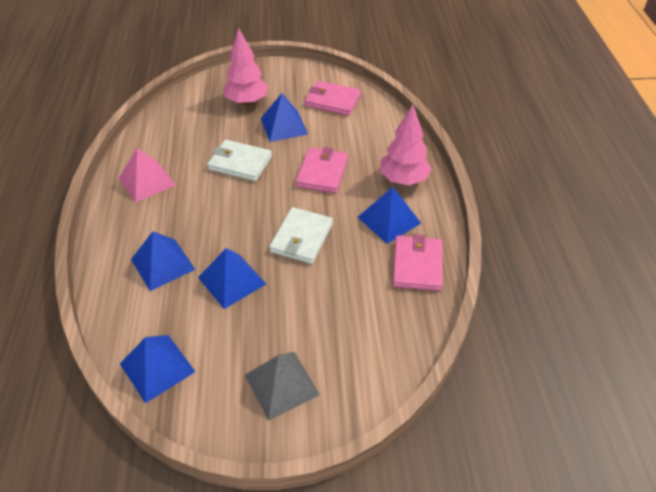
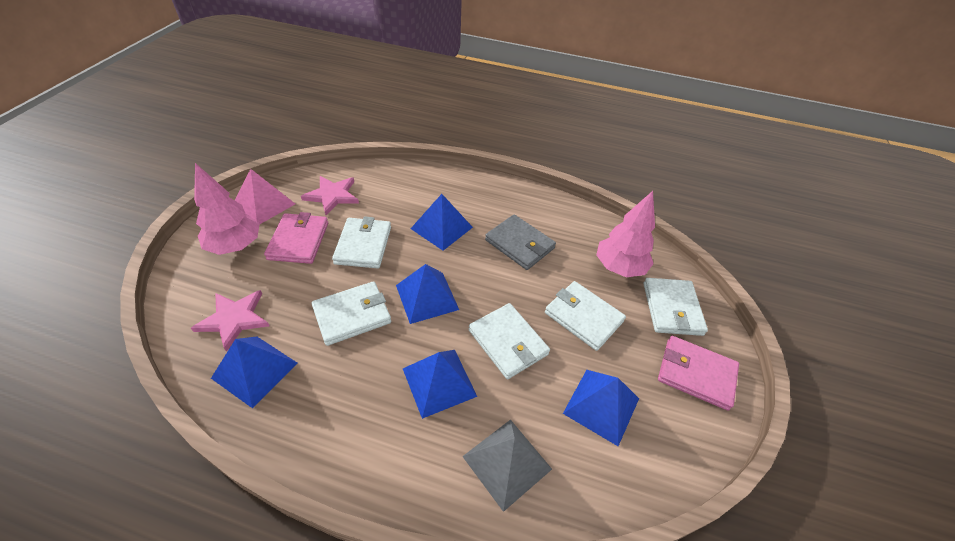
grey wallet: 0 -> 1
pink star: 0 -> 2
pink wallet: 3 -> 2
white wallet: 2 -> 5

